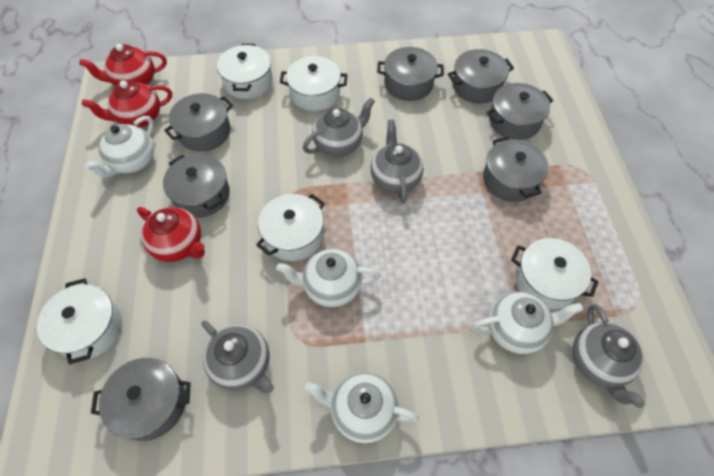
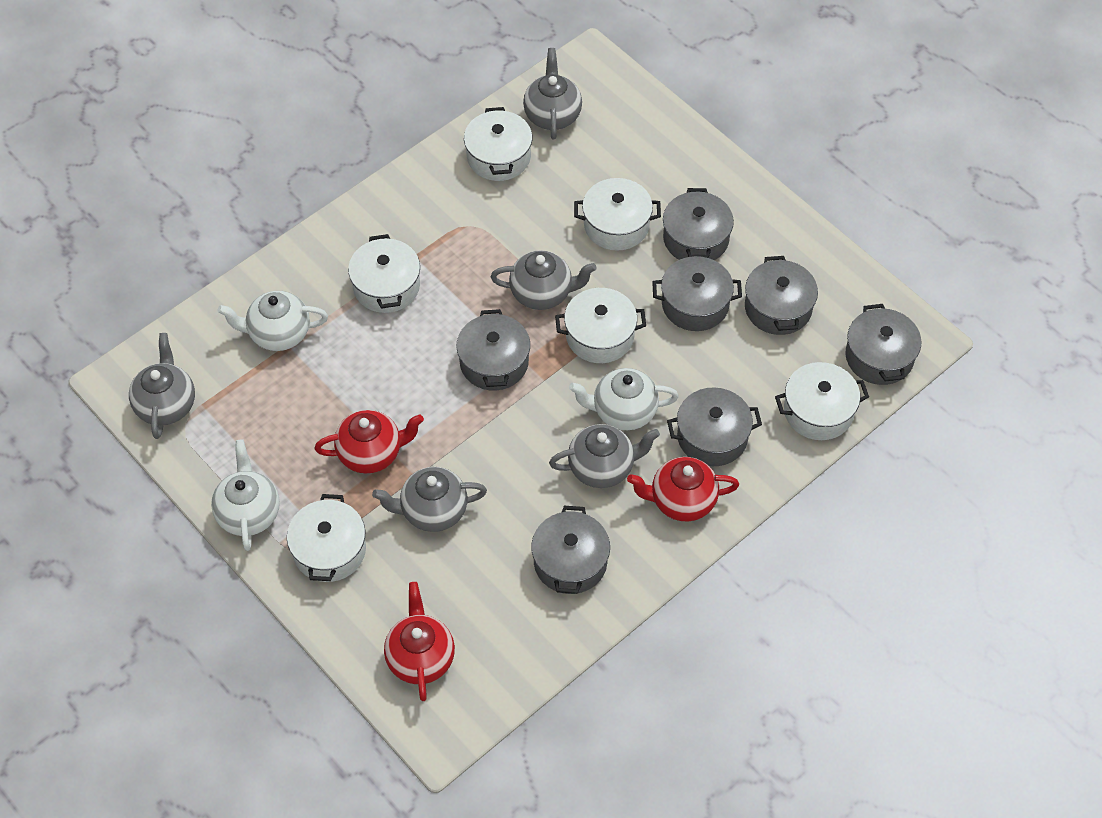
grey teapot: 4 -> 5
white pot: 5 -> 6
white teapot: 4 -> 3

